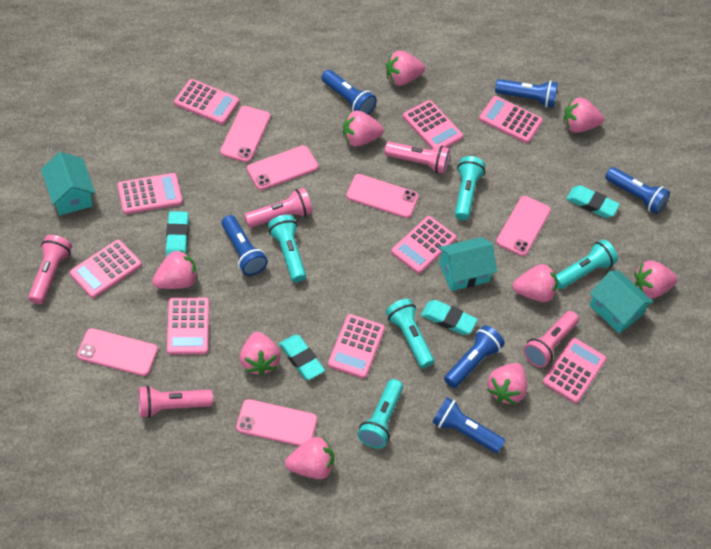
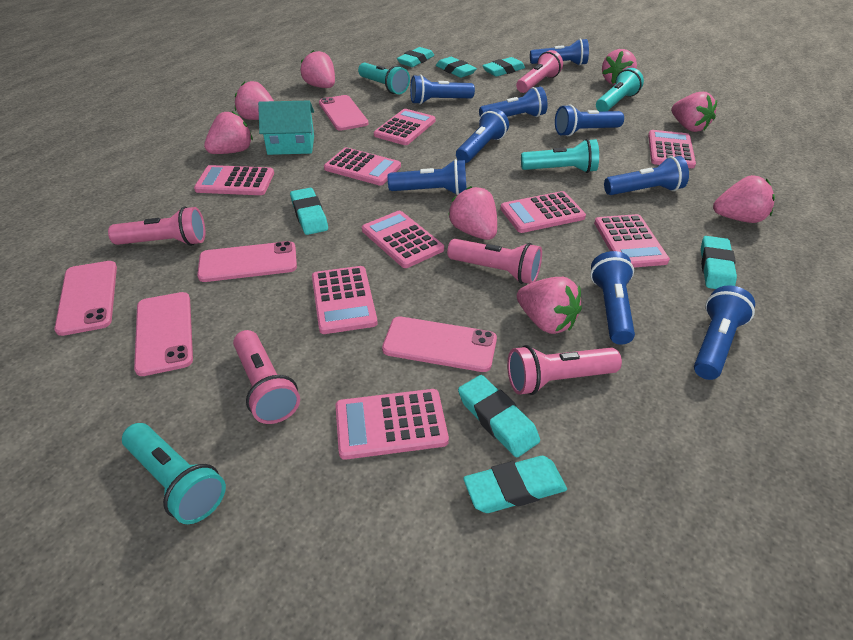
blue flashlight: 6 -> 9
pink phone: 6 -> 5
pink strawberry: 9 -> 8
turquoise eraser: 4 -> 7
turquoise flashlight: 5 -> 4
turquoise house: 3 -> 1

